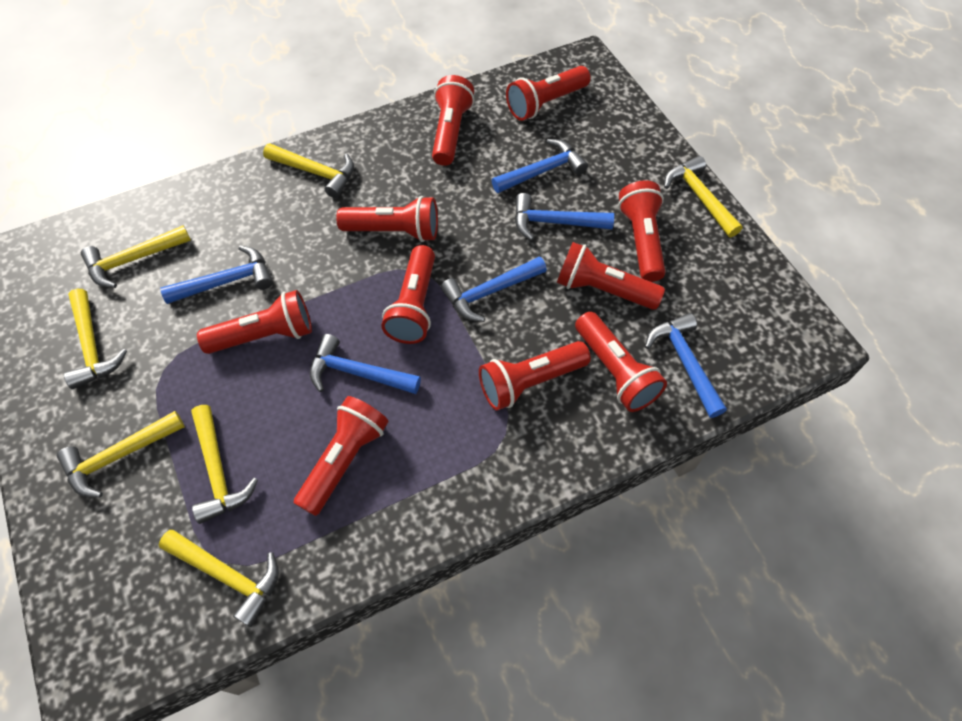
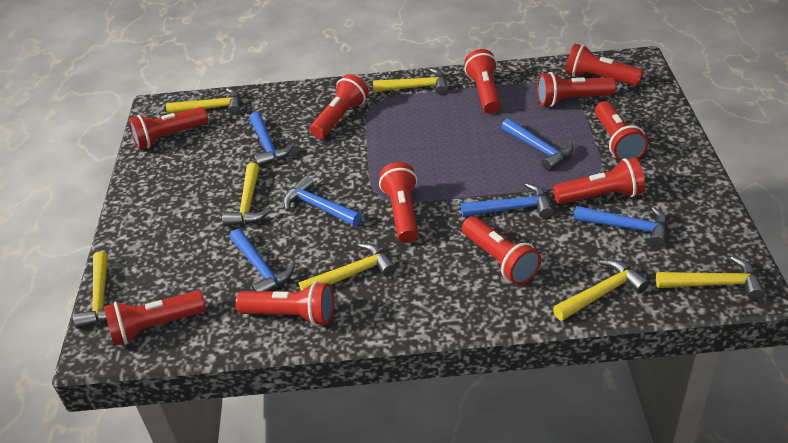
red flashlight: 10 -> 11

